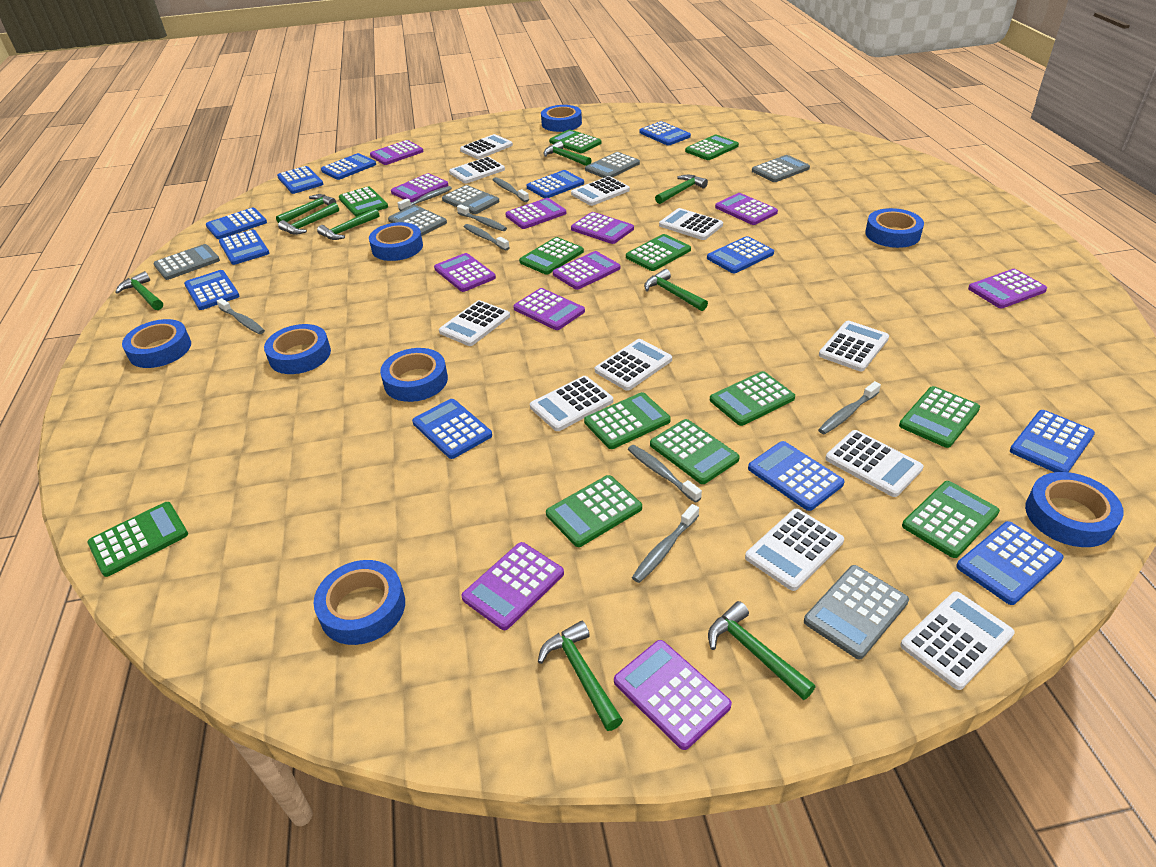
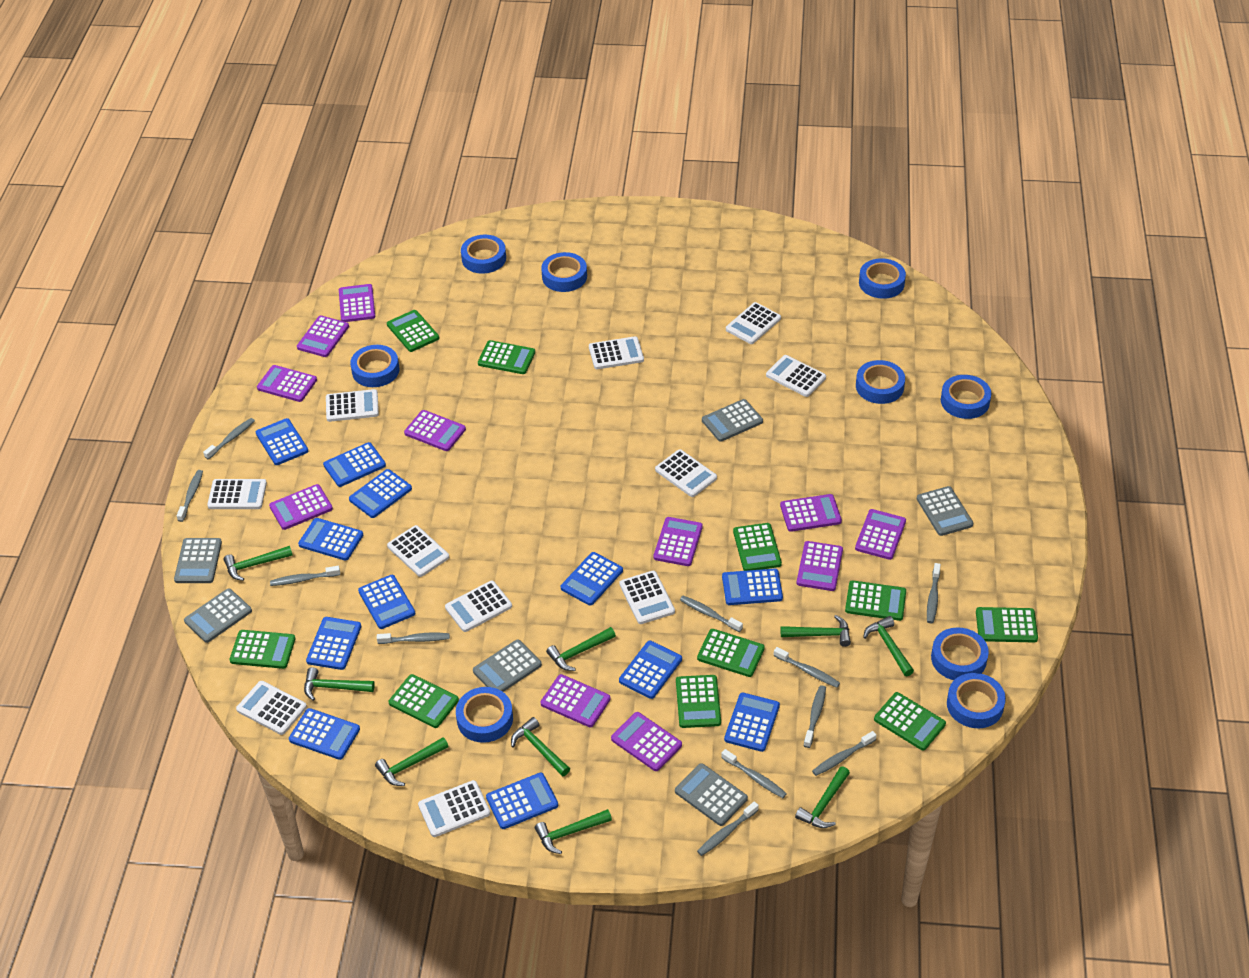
blue tape: 8 -> 9
green calculator: 12 -> 10
grey toothbrush: 8 -> 11

